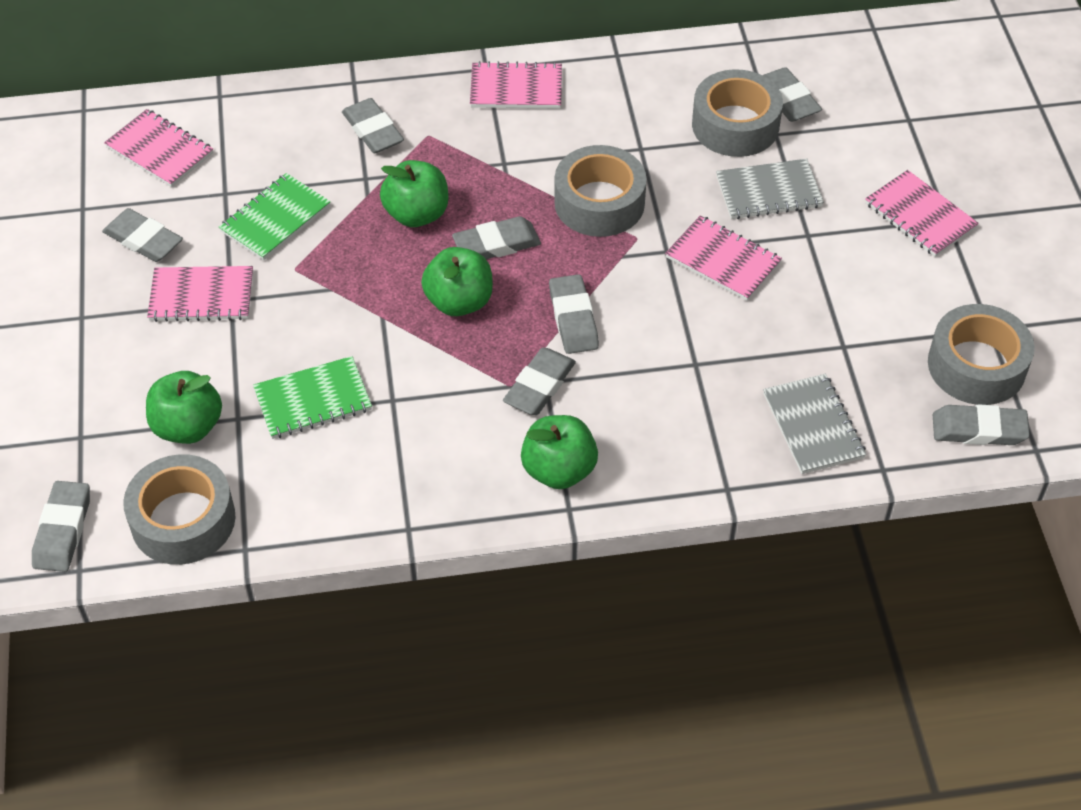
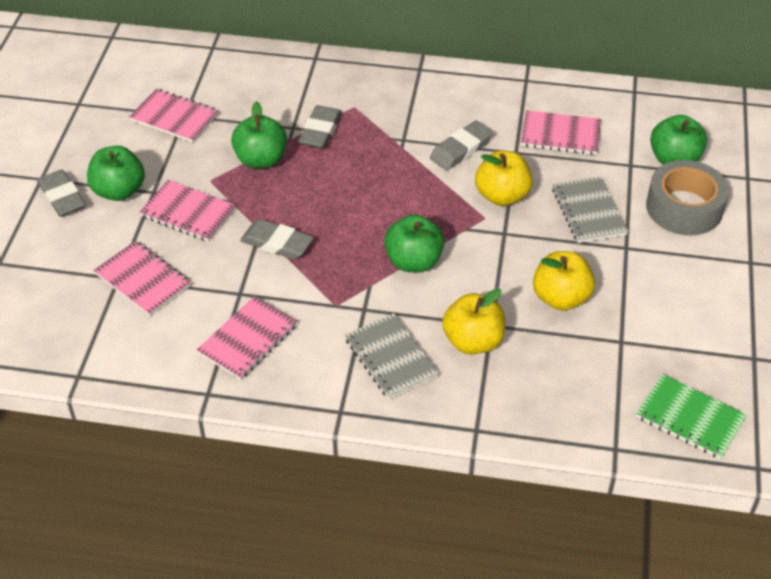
green notebook: 2 -> 1
grey eraser: 8 -> 4
grey tape: 4 -> 1
yellow apple: 0 -> 3

